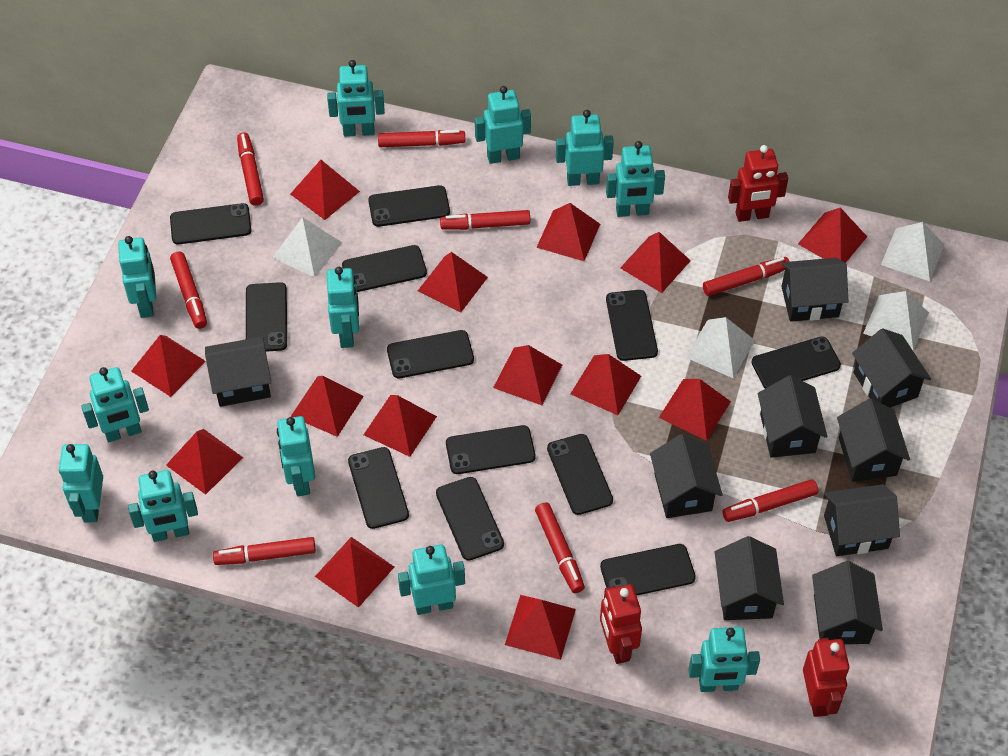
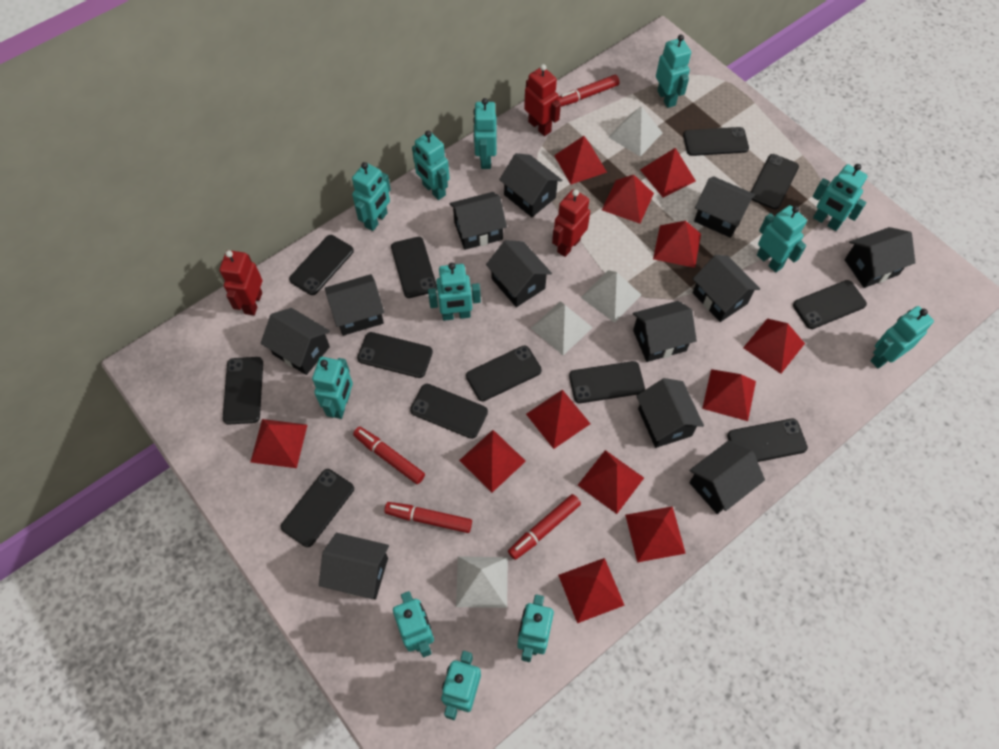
black house: 9 -> 12
red marker: 8 -> 4
red pyramid: 14 -> 12

